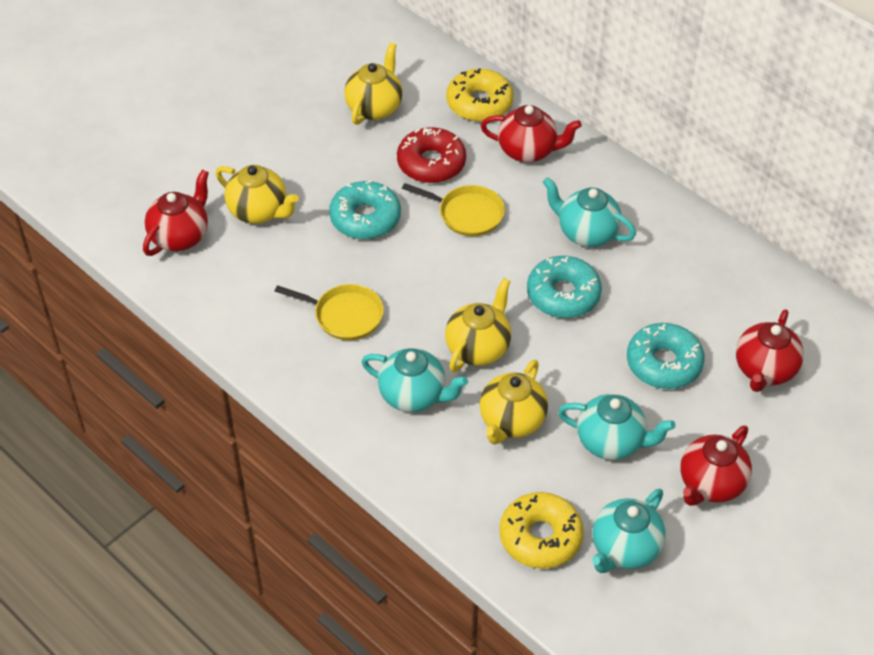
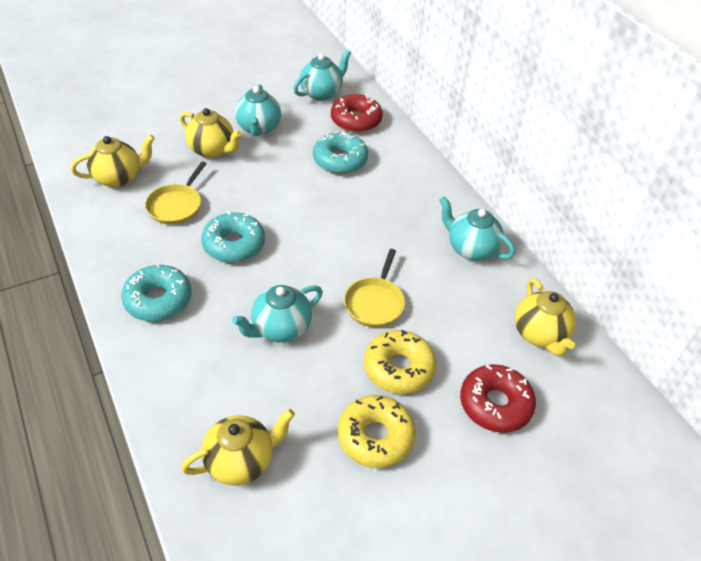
red donut: 1 -> 2
red teapot: 4 -> 0

